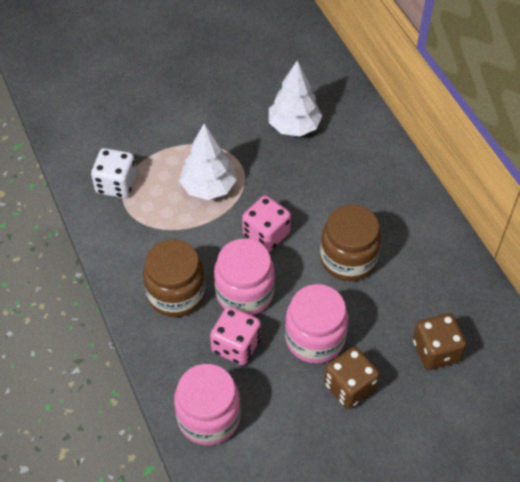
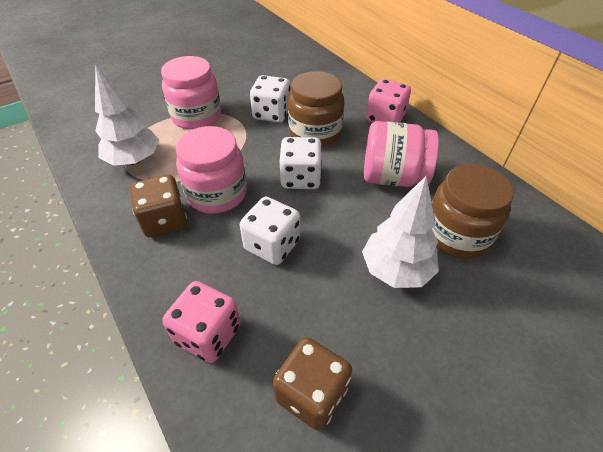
white dice: 1 -> 3

